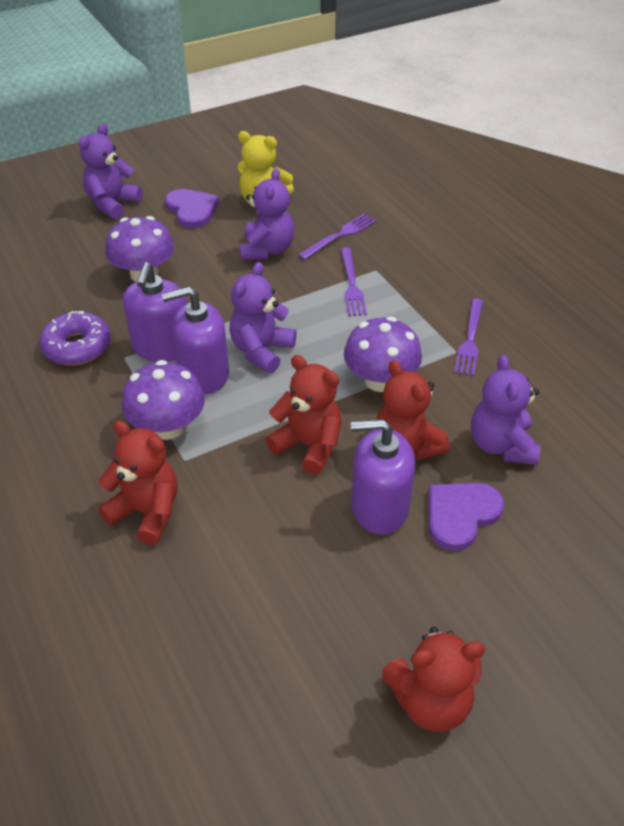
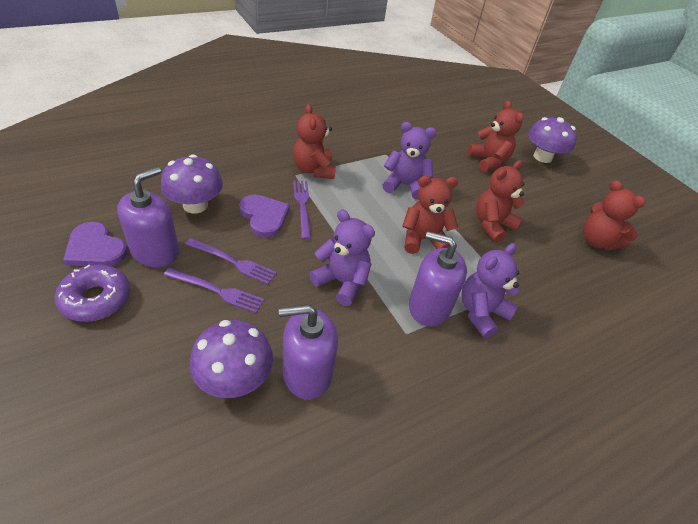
purple teddy bear: 4 -> 3
red teddy bear: 4 -> 5
yellow teddy bear: 1 -> 0

